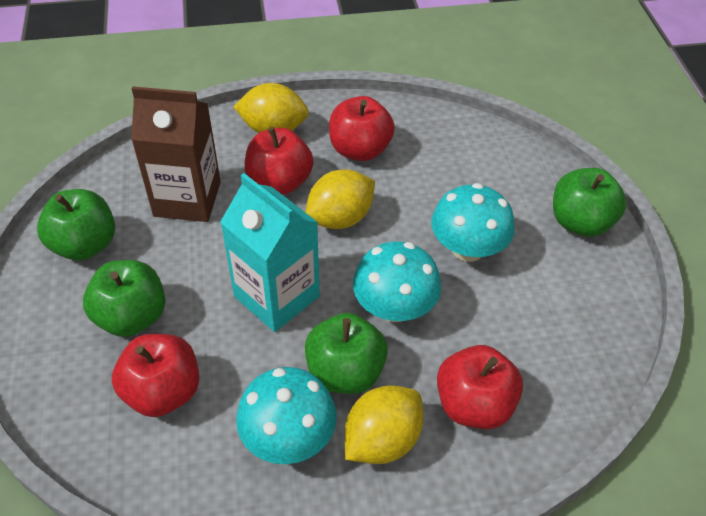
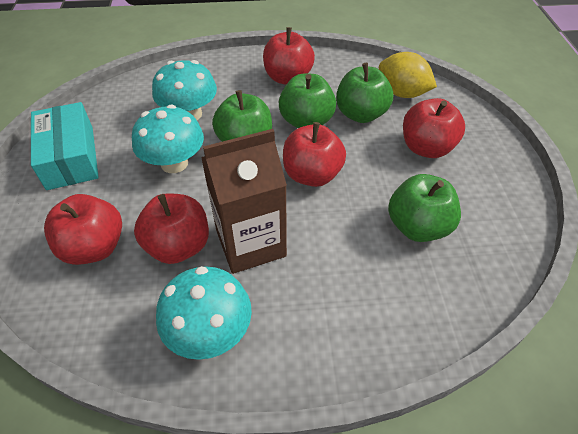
red apple: 4 -> 5
turquoise box: 0 -> 1
turquoise carton: 1 -> 0
yellow lemon: 3 -> 1

